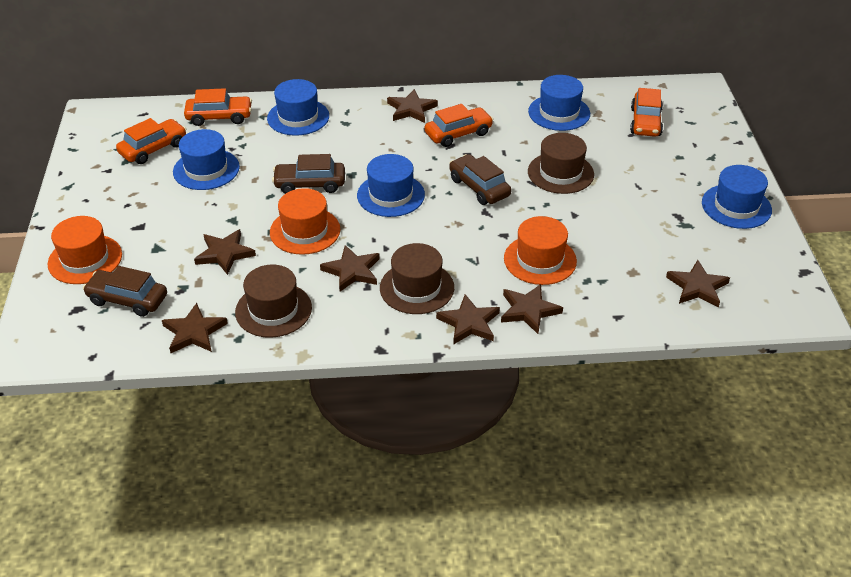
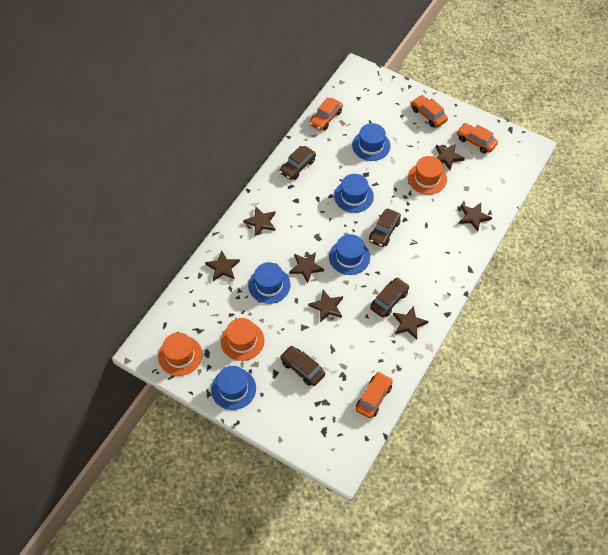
brown car: 3 -> 4
brown hat: 3 -> 0

